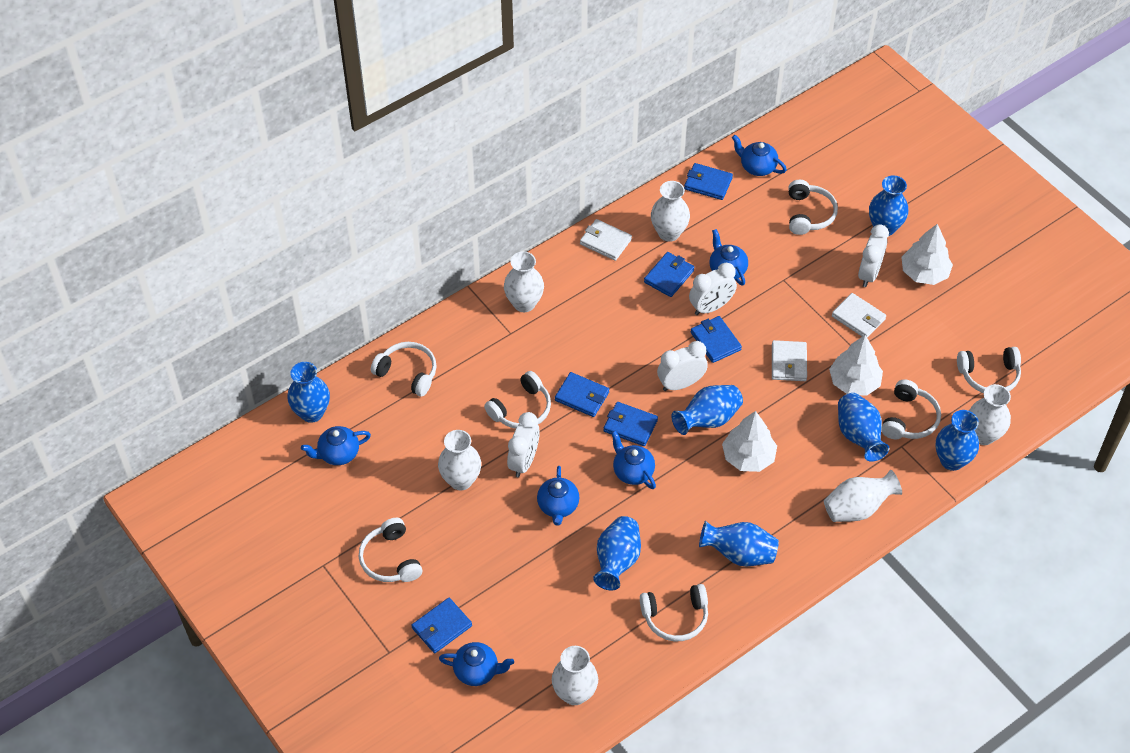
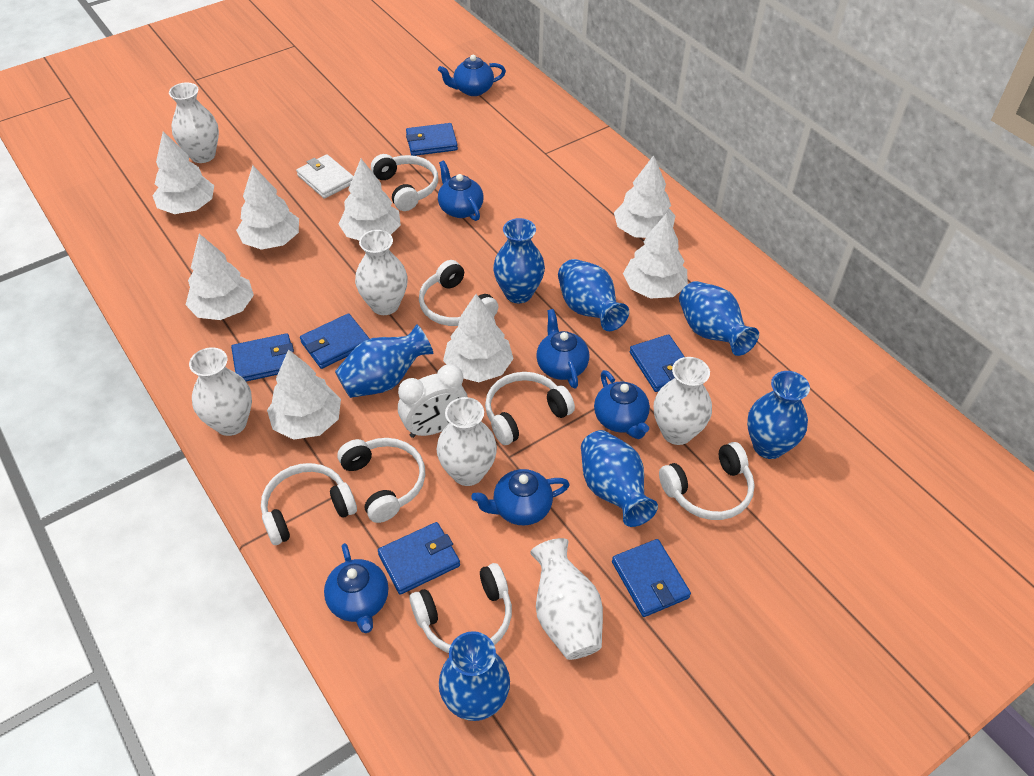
white clock: 4 -> 1
white tree: 3 -> 8
white wallet: 3 -> 1

